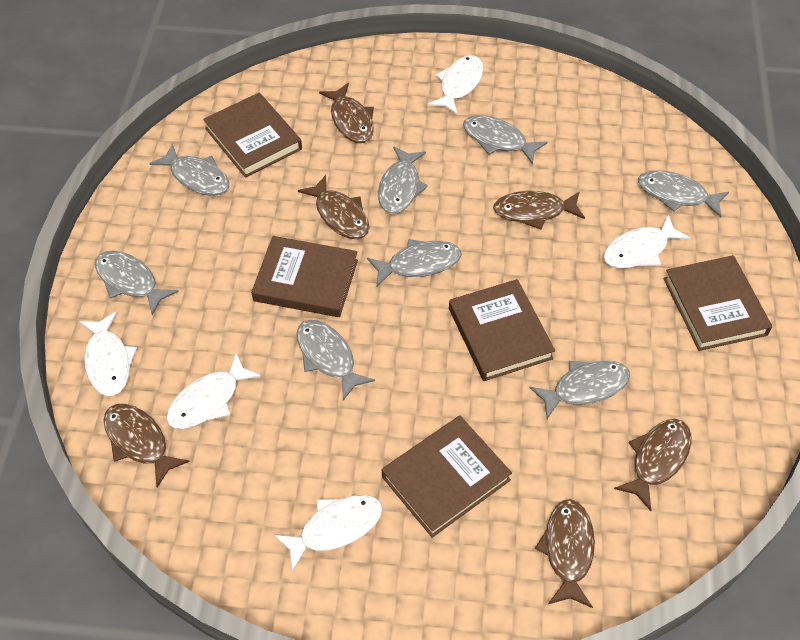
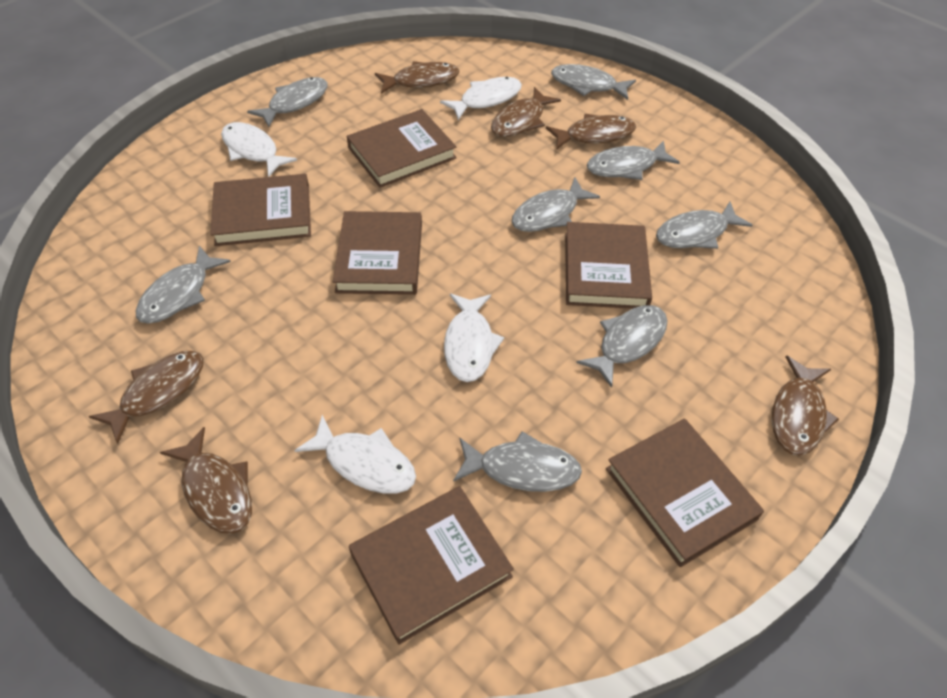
brown book: 5 -> 6
white fish: 5 -> 4

